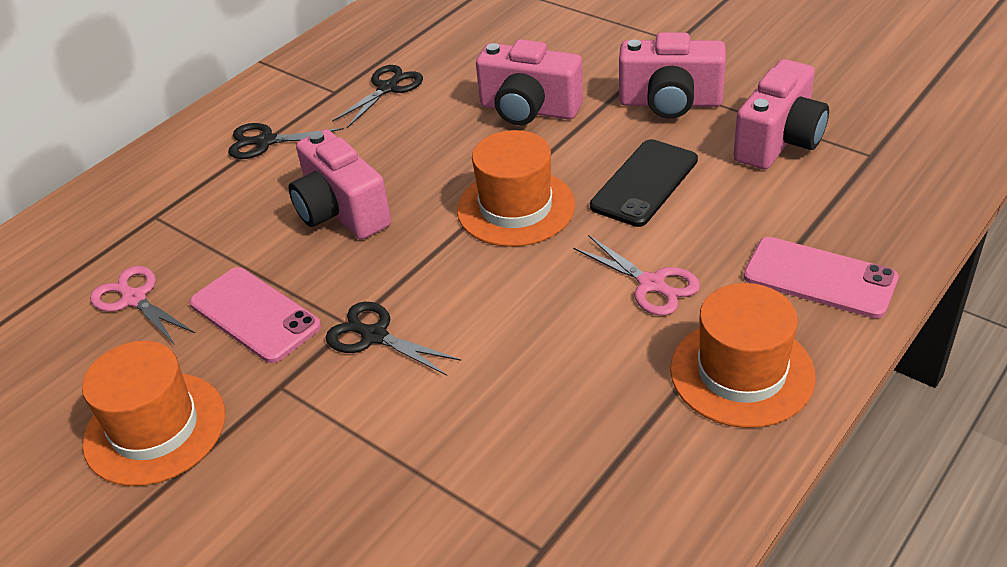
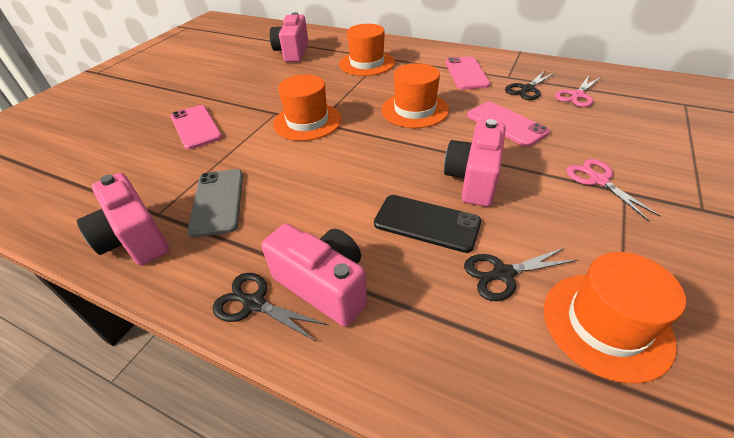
grey phone: 0 -> 1
orange hat: 3 -> 4
pink phone: 2 -> 3

